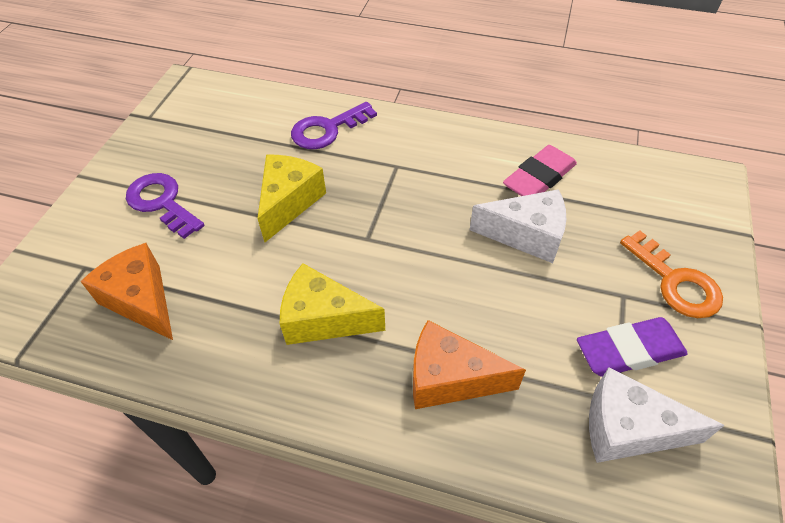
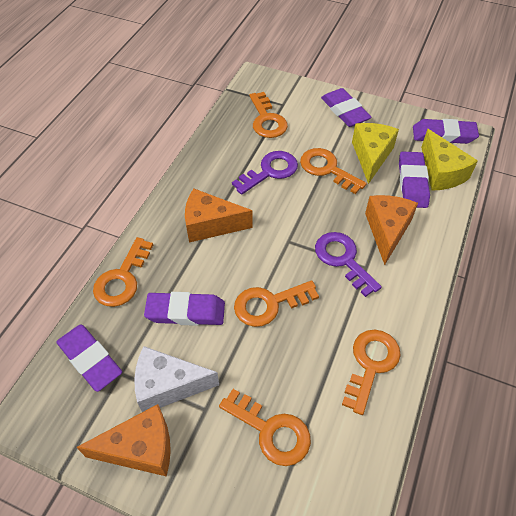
orange cheese: 2 -> 3
orange key: 1 -> 6
pink eraser: 1 -> 0
purple eraser: 1 -> 5
white cheese: 2 -> 1

